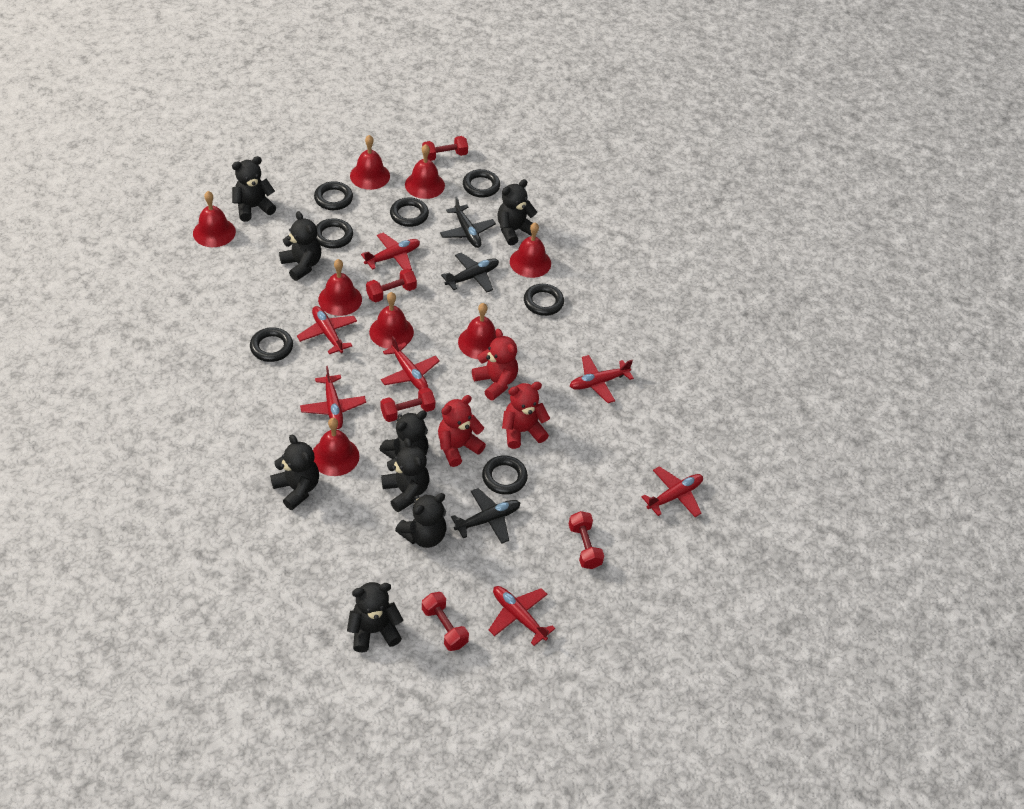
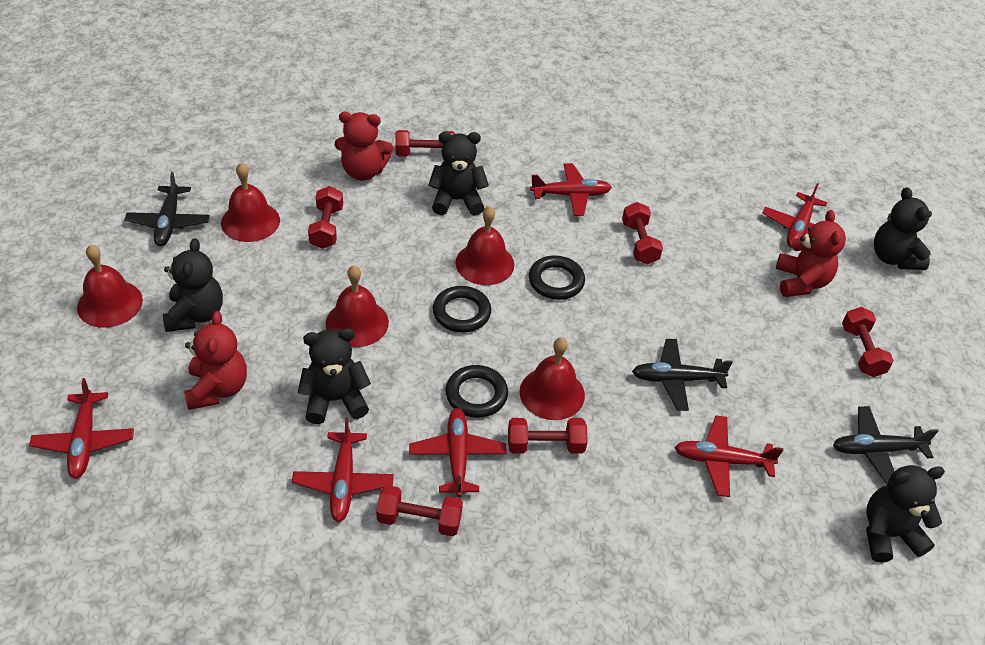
black ring: 7 -> 3
black teddy bear: 8 -> 5
red bell: 8 -> 5
red dumbbell: 5 -> 6
red plane: 7 -> 6

